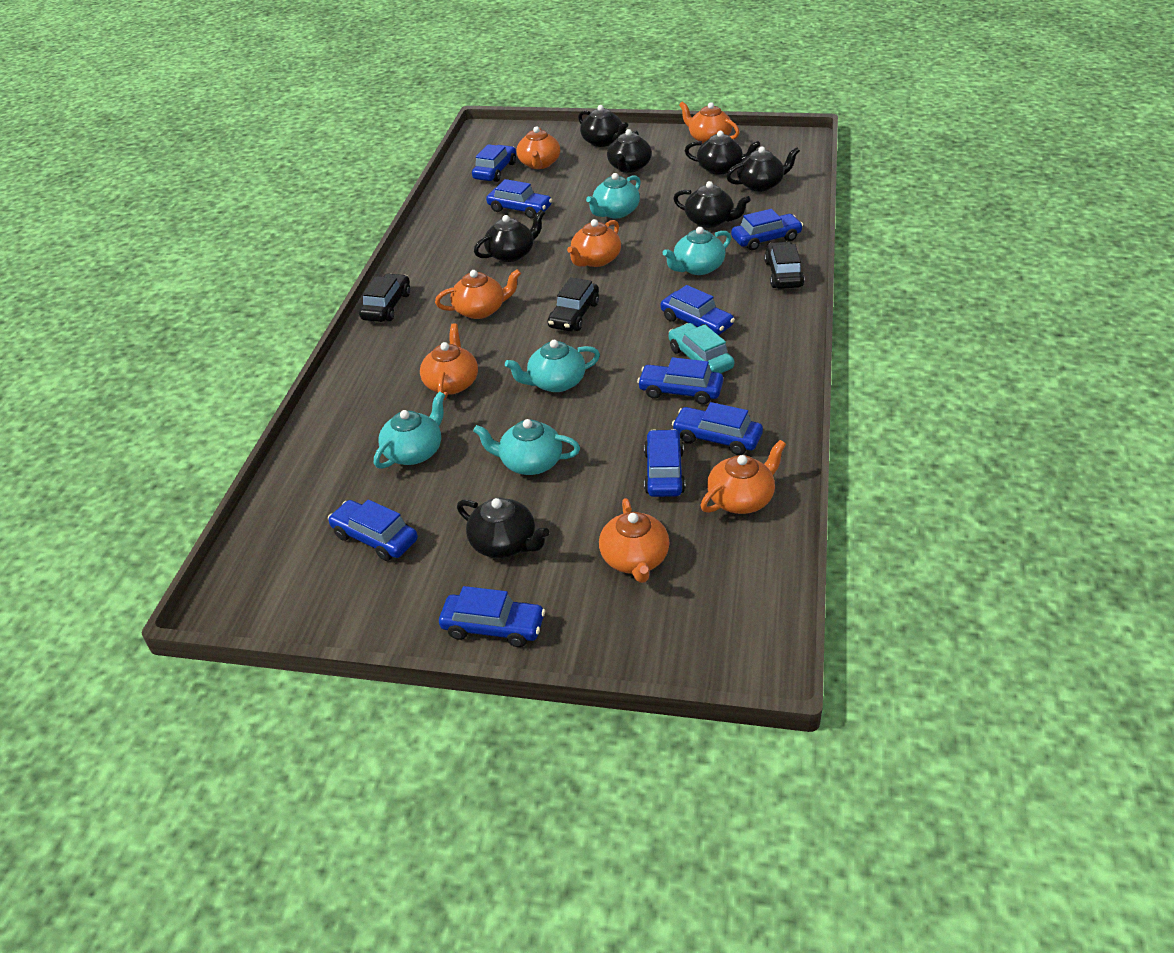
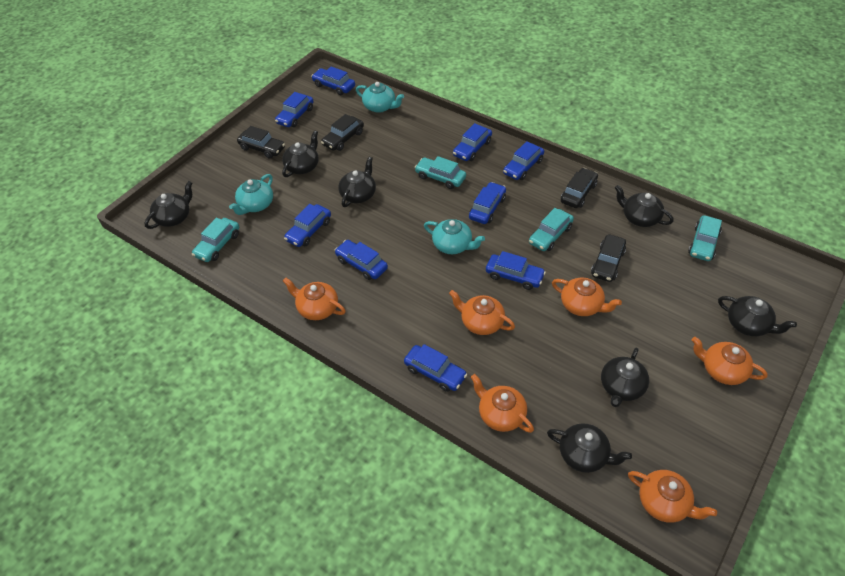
black car: 3 -> 4
orange teapot: 7 -> 6
turquoise car: 1 -> 4
turquoise teapot: 5 -> 3

